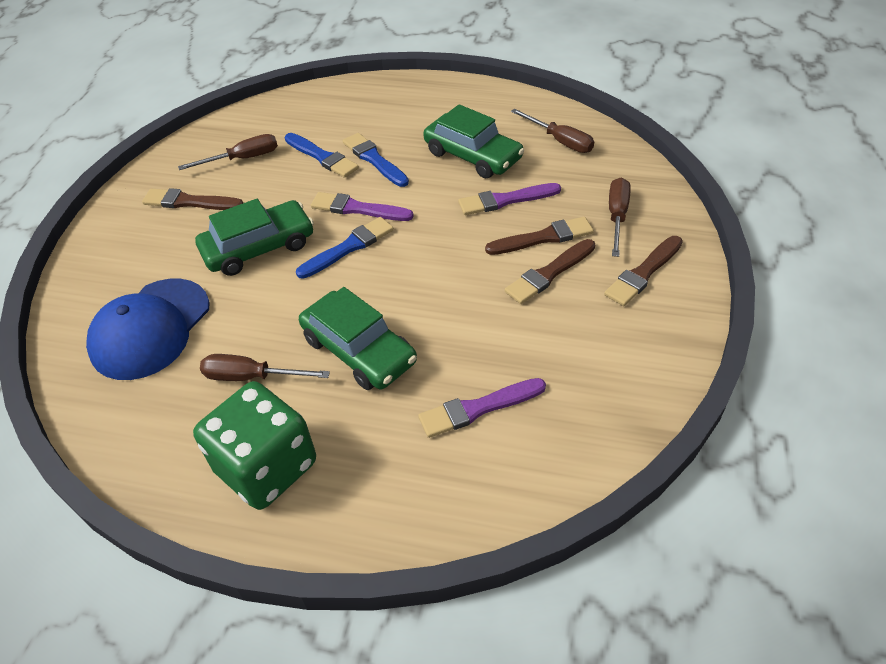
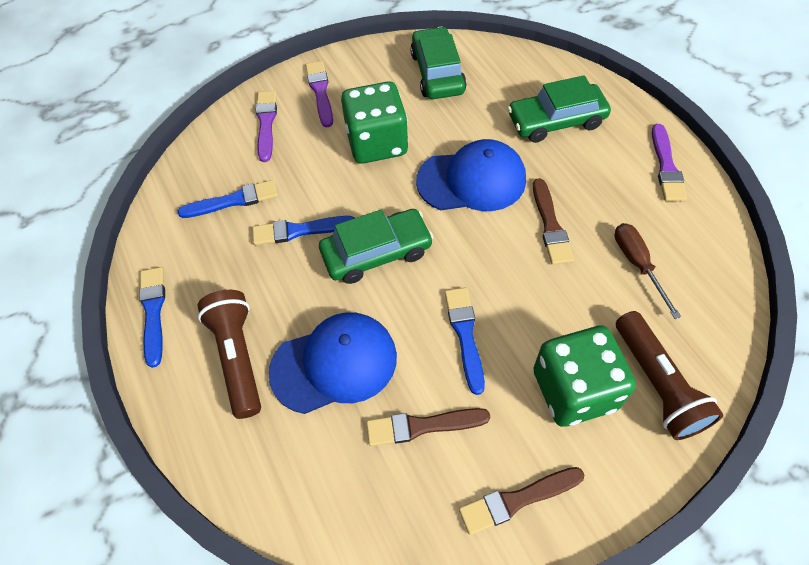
blue brush: 3 -> 4
blue cap: 1 -> 2
brown brush: 4 -> 3
brown flashlight: 0 -> 2
brown screwdriver: 4 -> 1
green dice: 1 -> 2

